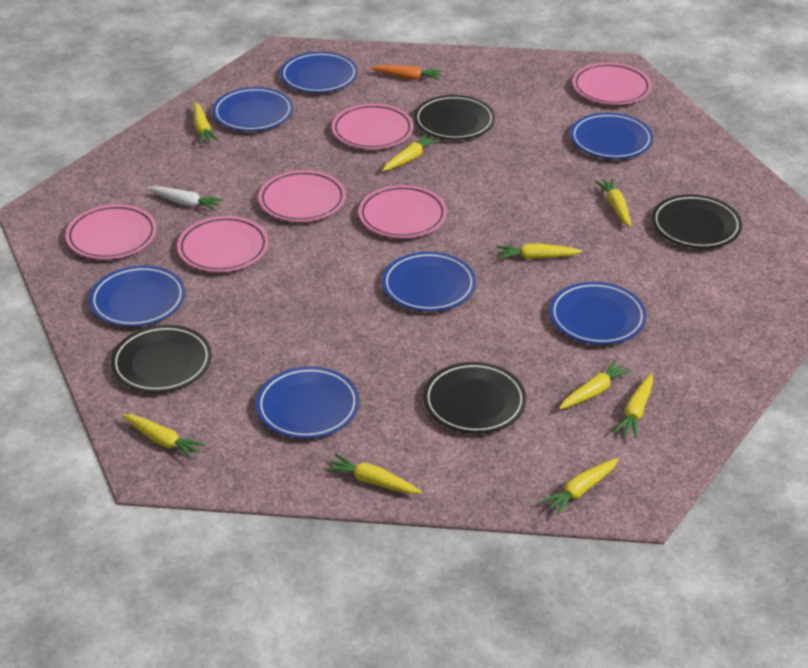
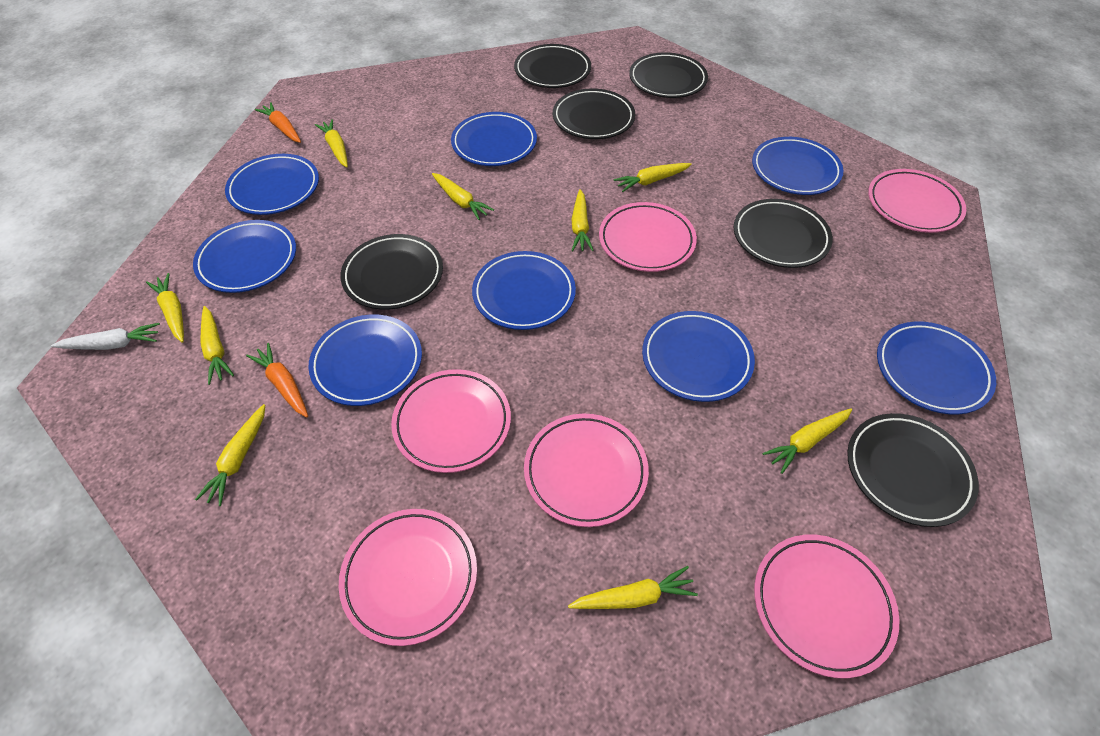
black plate: 4 -> 6
blue plate: 7 -> 8
orange carrot: 1 -> 2

